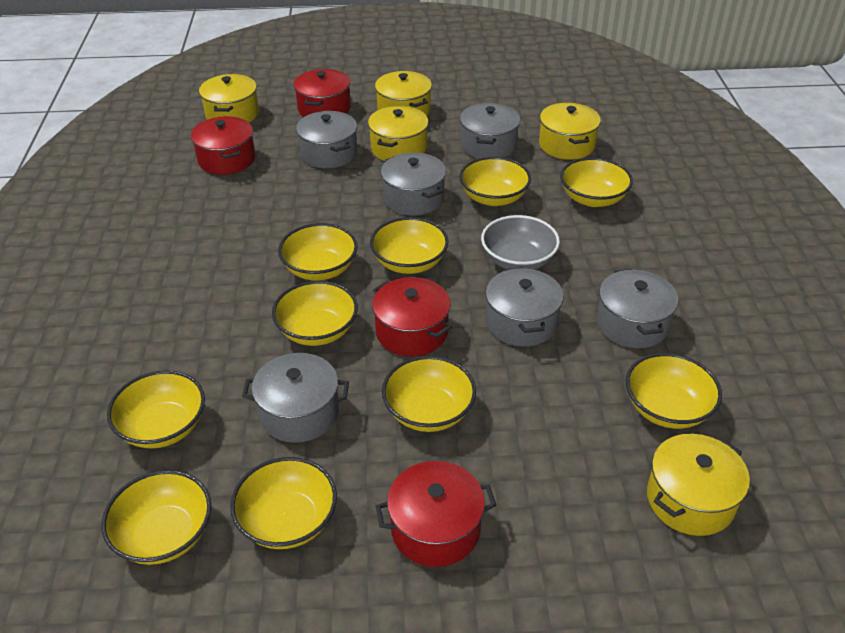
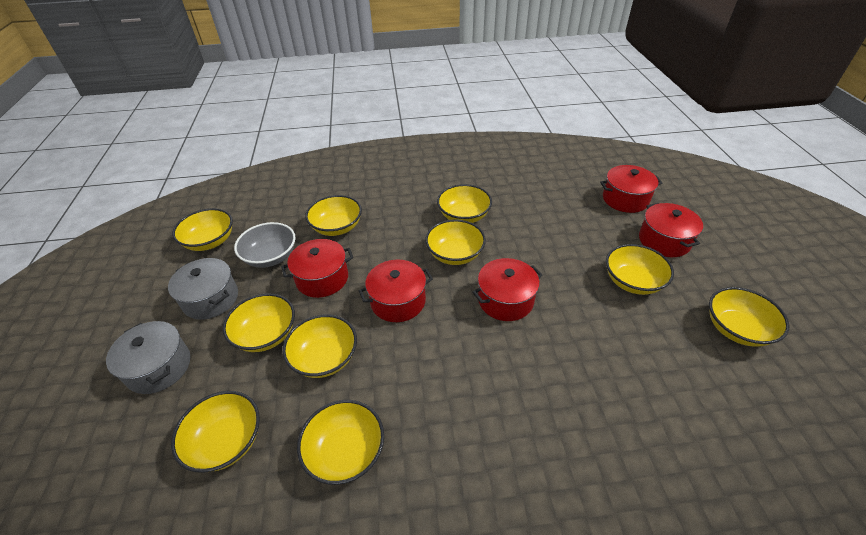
grey pot: 6 -> 2
red pot: 4 -> 5
yellow pot: 5 -> 0

